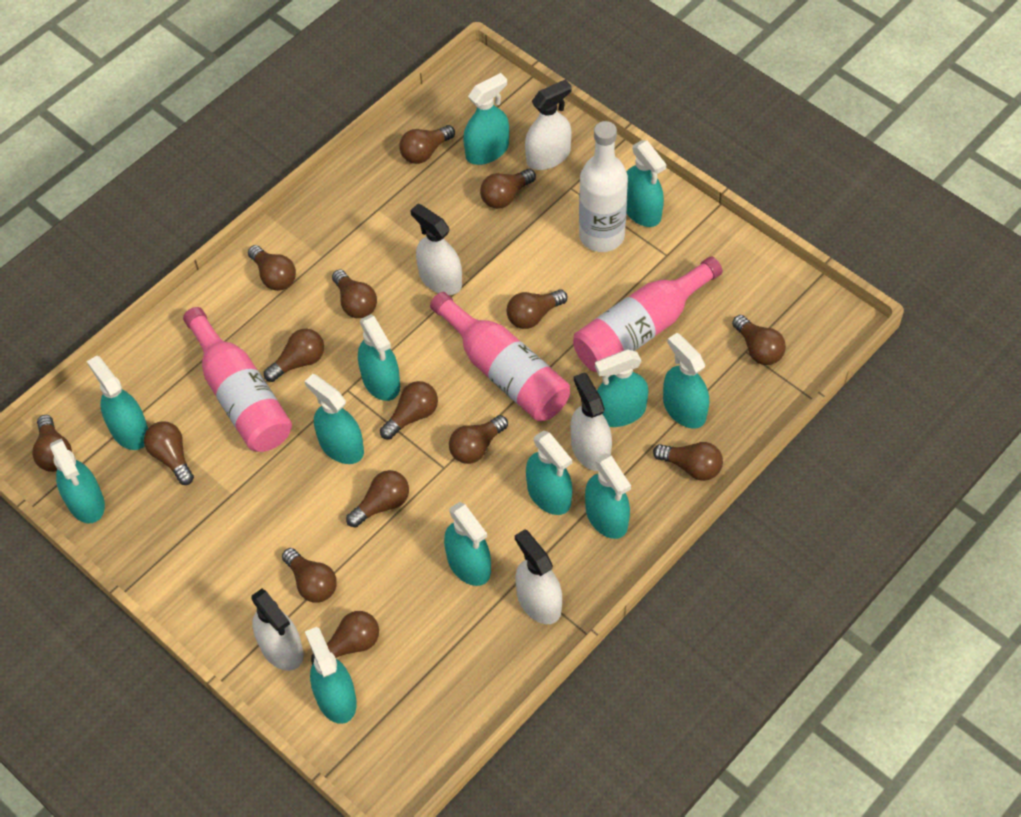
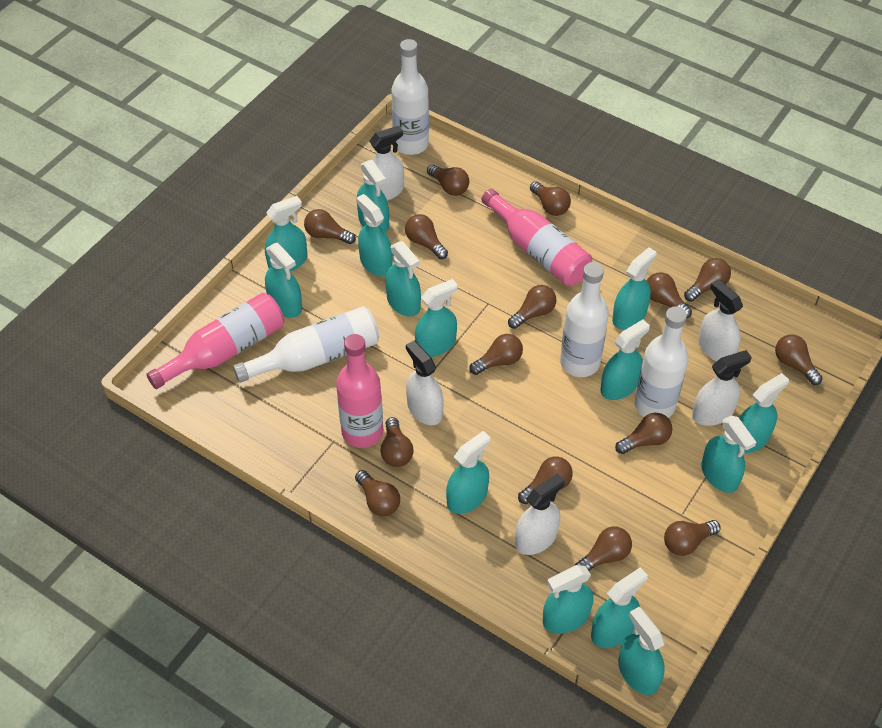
turquoise spray bottle: 12 -> 14
white bottle: 1 -> 4

